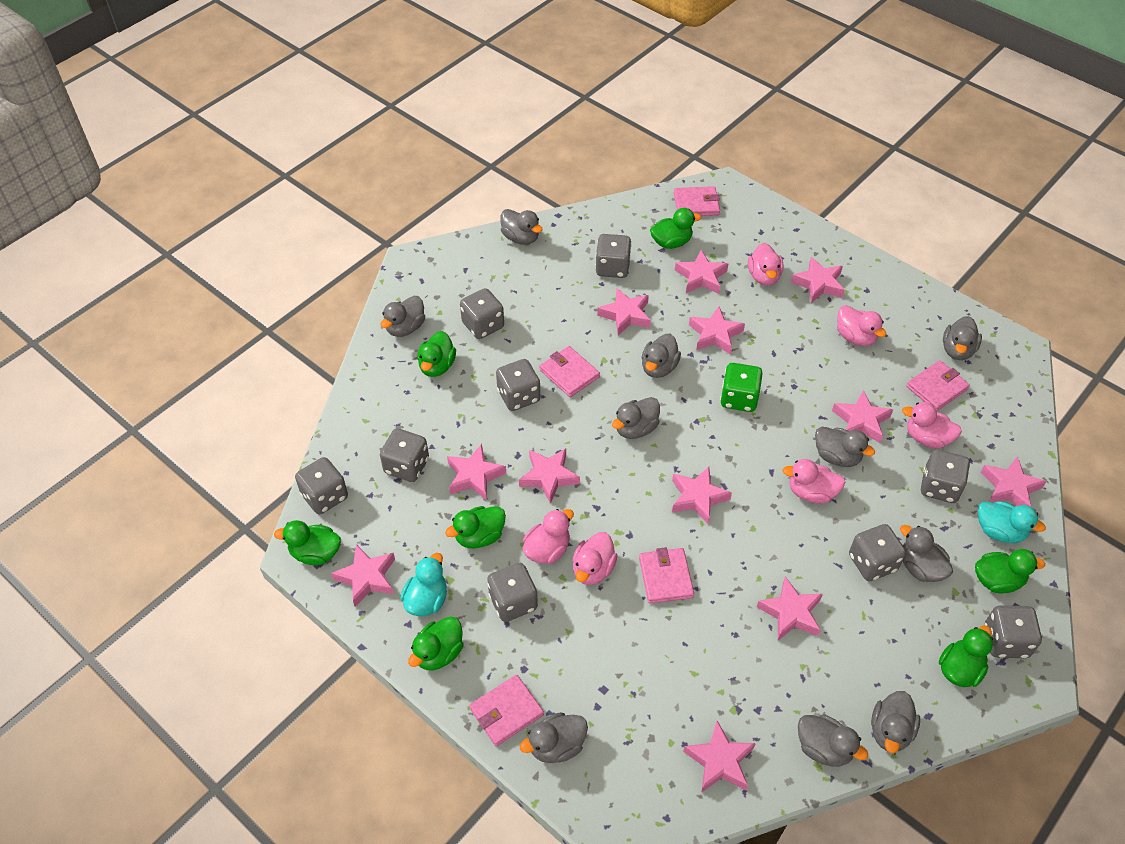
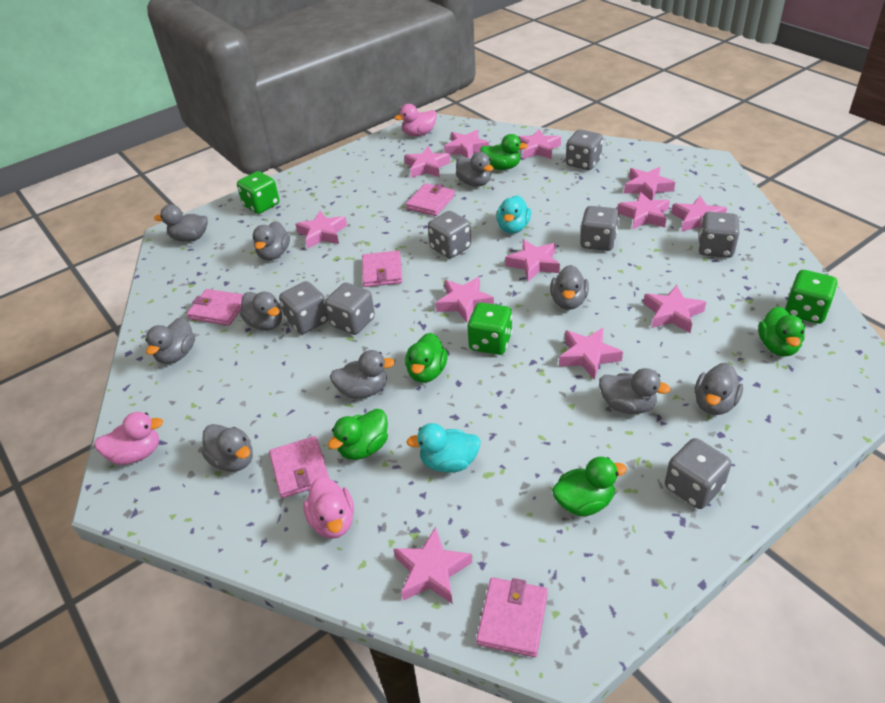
green dice: 1 -> 3
green duck: 7 -> 5
grey dice: 9 -> 7
pink duck: 6 -> 3

